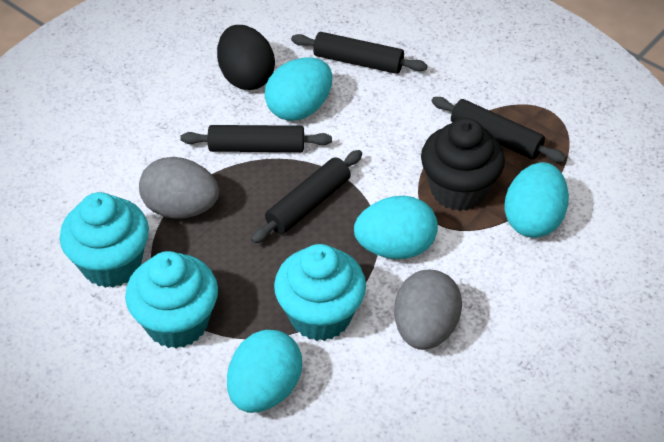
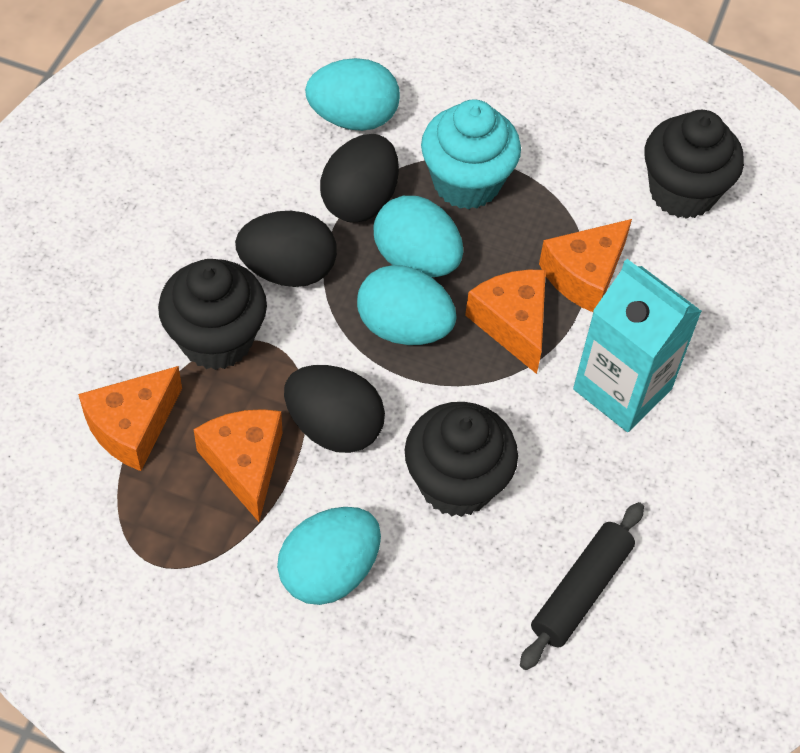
black cupcake: 1 -> 3
black egg: 1 -> 3
black rolling pin: 4 -> 1
grey egg: 2 -> 0
orange cheese: 0 -> 4
turquoise carton: 0 -> 1
turquoise cupcake: 3 -> 1

